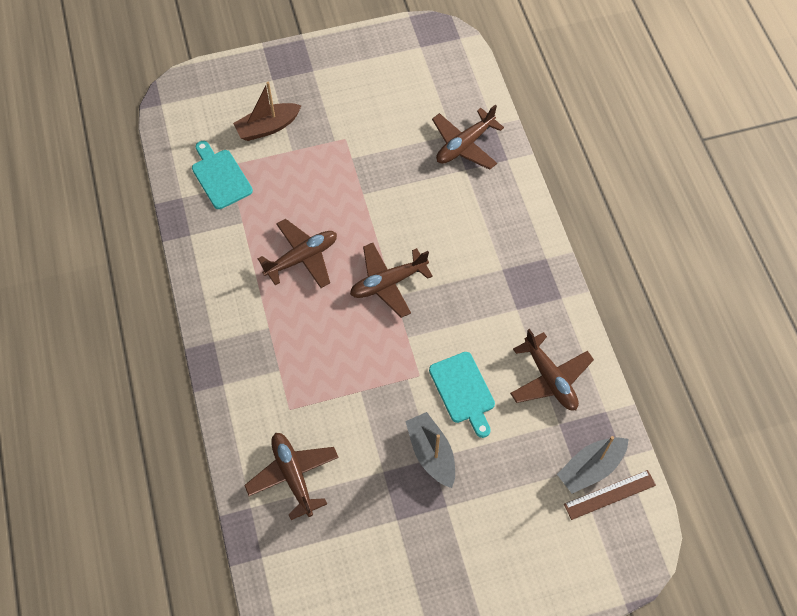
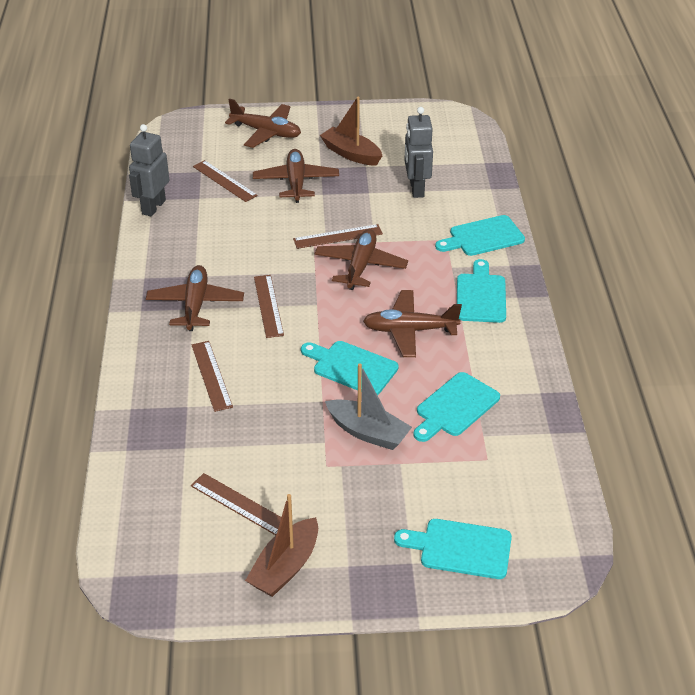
brown boat: 1 -> 2
brown ruler: 1 -> 5
grey boat: 2 -> 1
grey robot: 0 -> 2
turquoise cutting board: 2 -> 5

